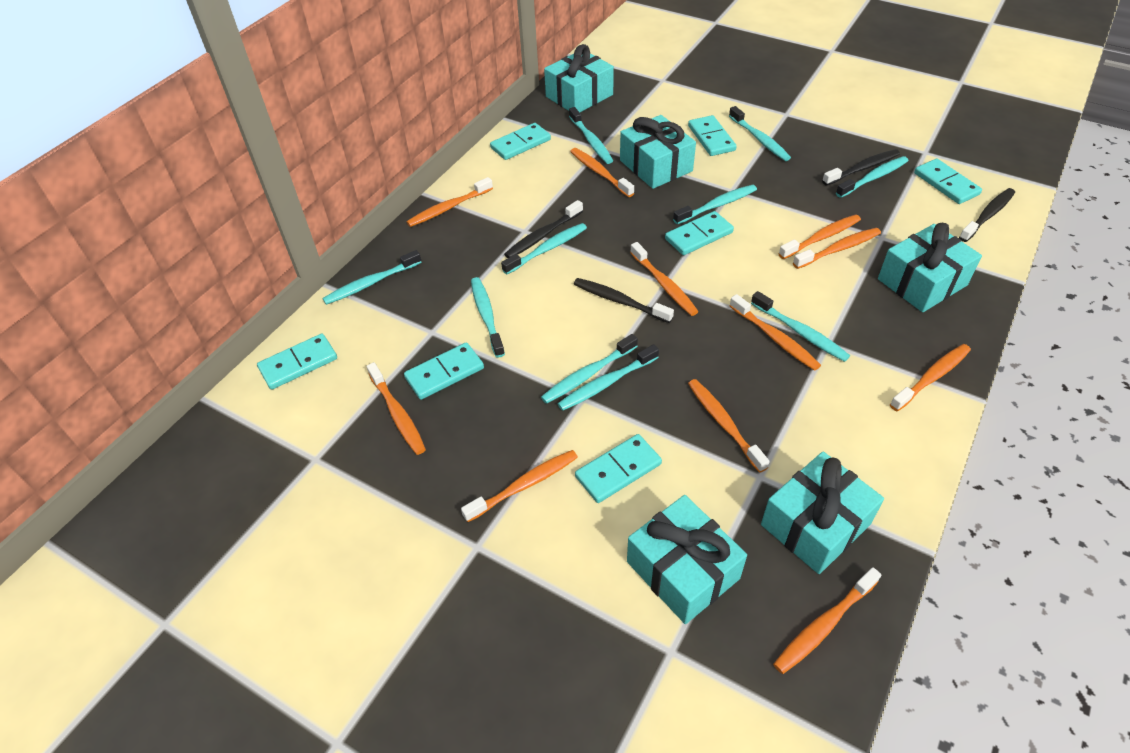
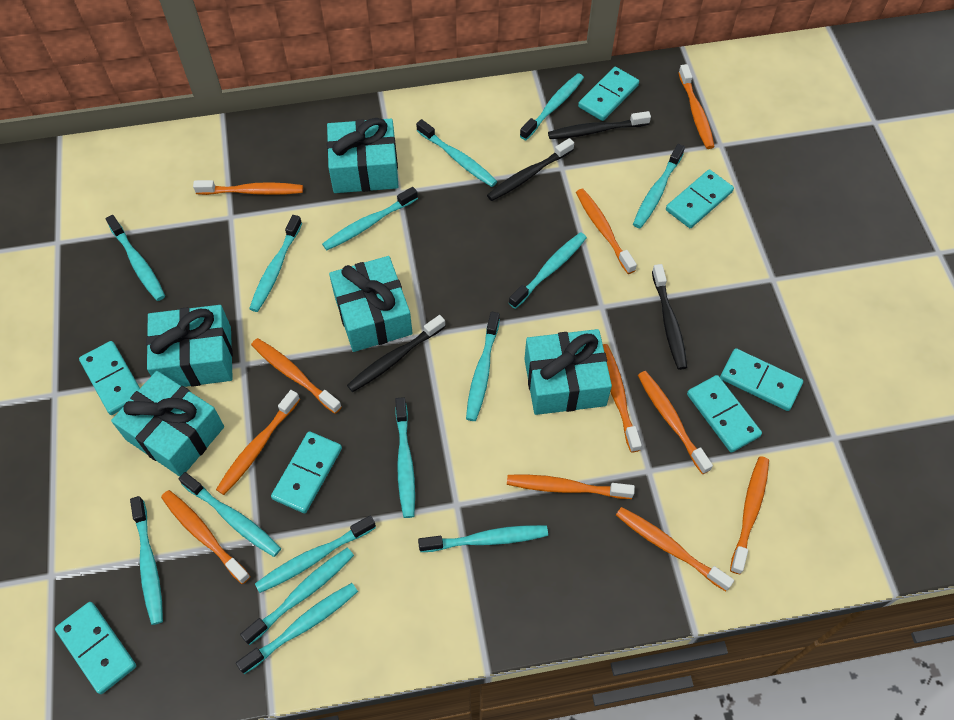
turquoise toothbrush: 10 -> 15

